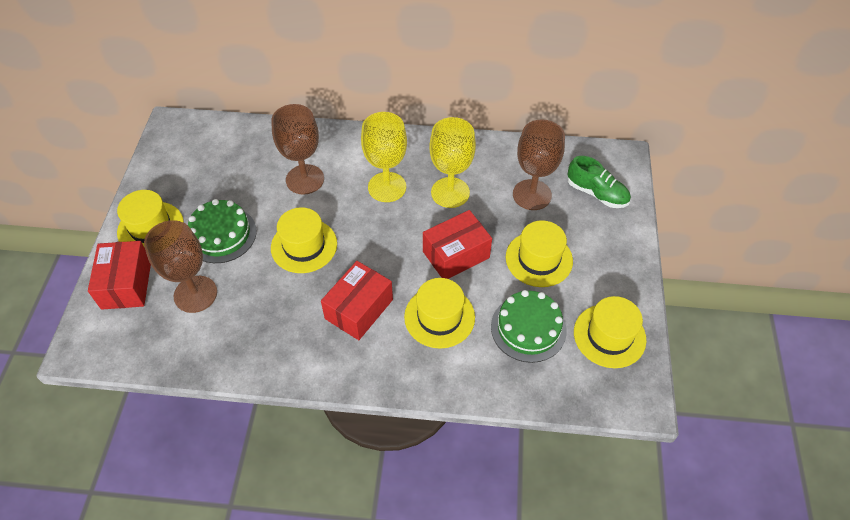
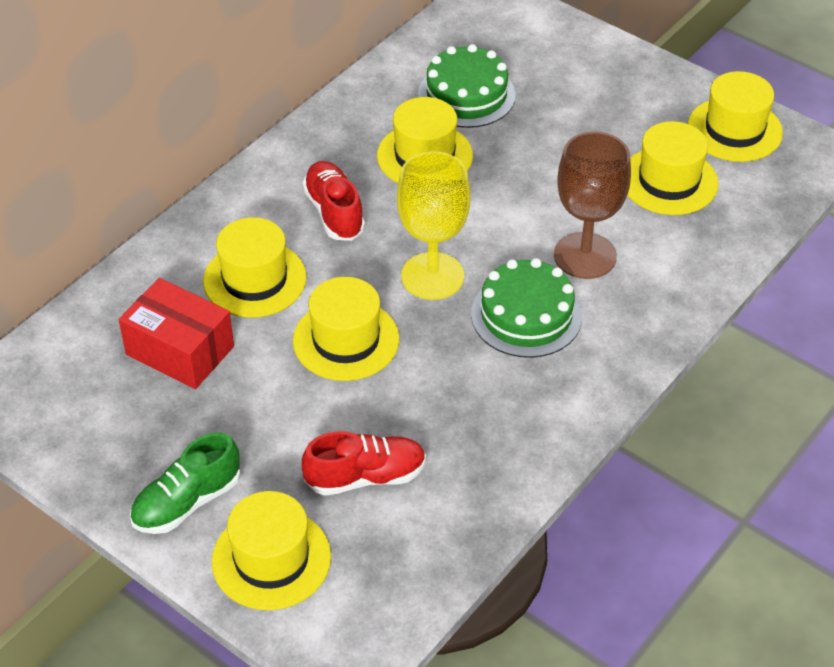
brown goblet: 3 -> 1
red box: 3 -> 1
red shoe: 0 -> 2
yellow goblet: 2 -> 1
yellow hat: 5 -> 6

